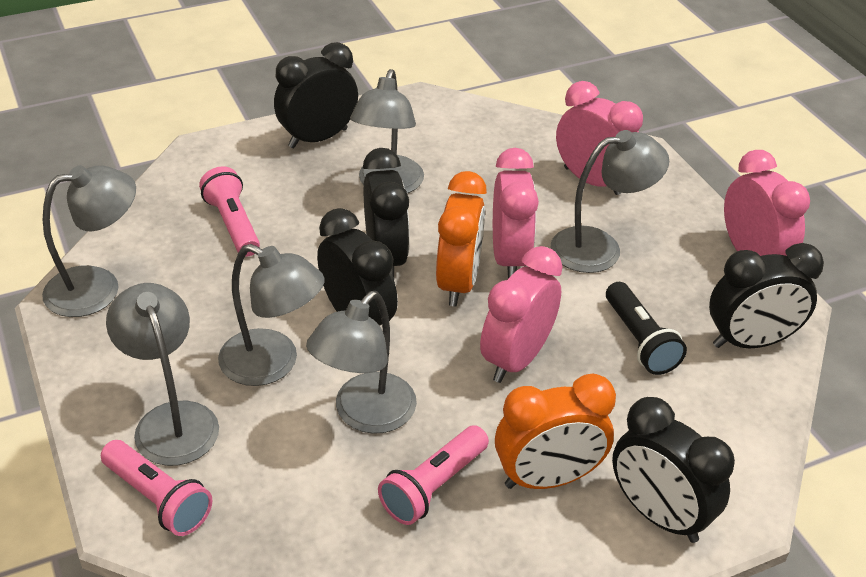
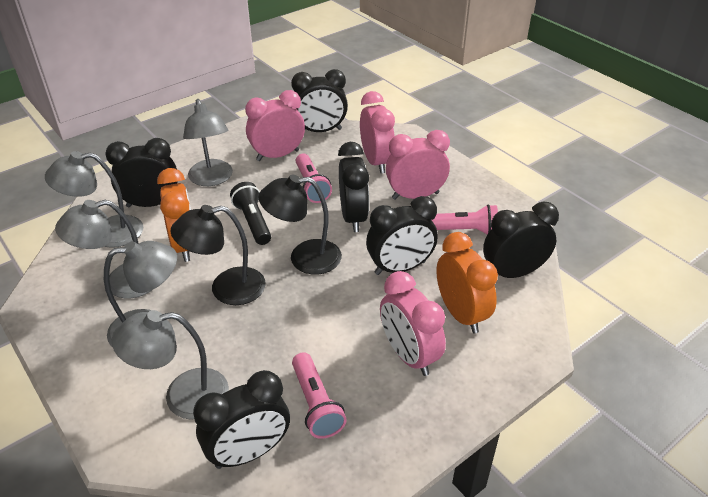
black clock: 5 -> 6
black lamp: 0 -> 2
grey lamp: 6 -> 5

